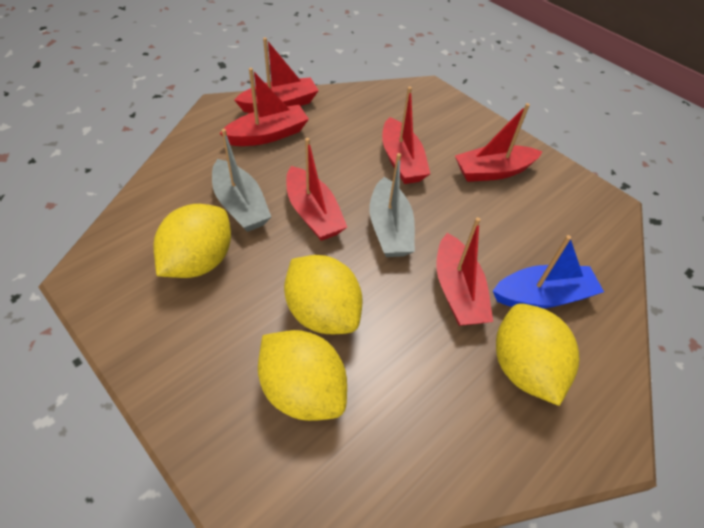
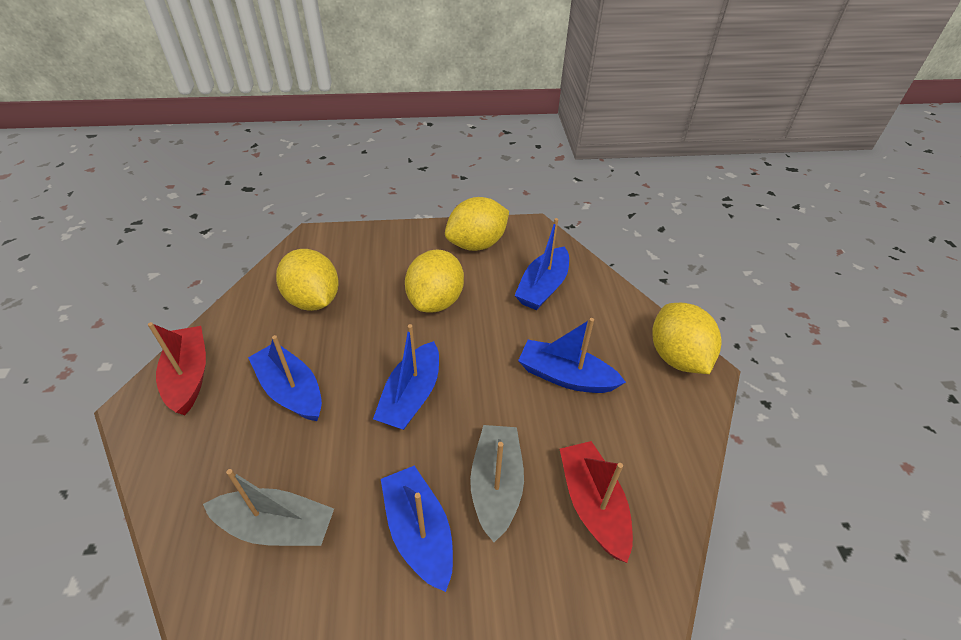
blue boat: 1 -> 5
red boat: 6 -> 2

